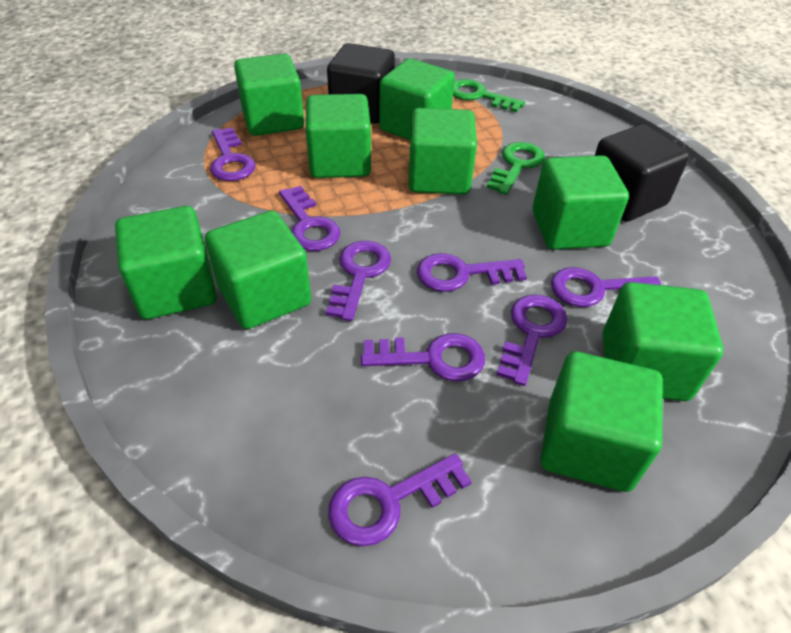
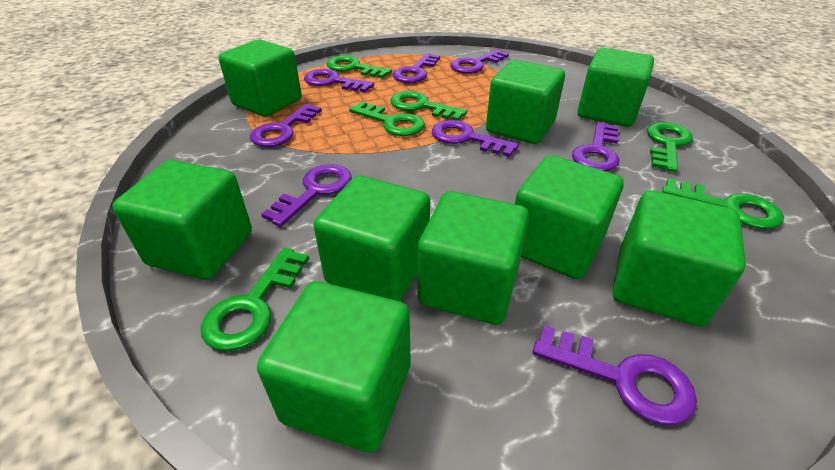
black cube: 2 -> 0
green key: 2 -> 6

